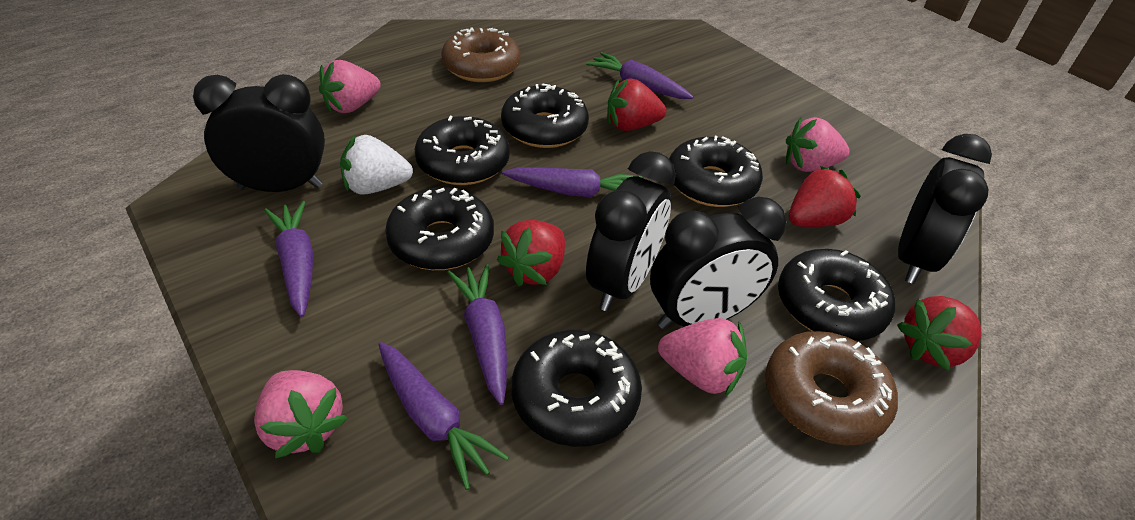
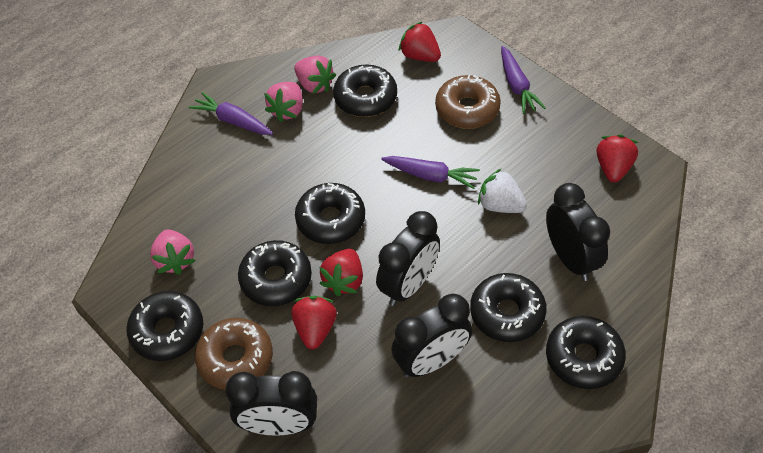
pink strawberry: 4 -> 3
purple carrot: 5 -> 3

